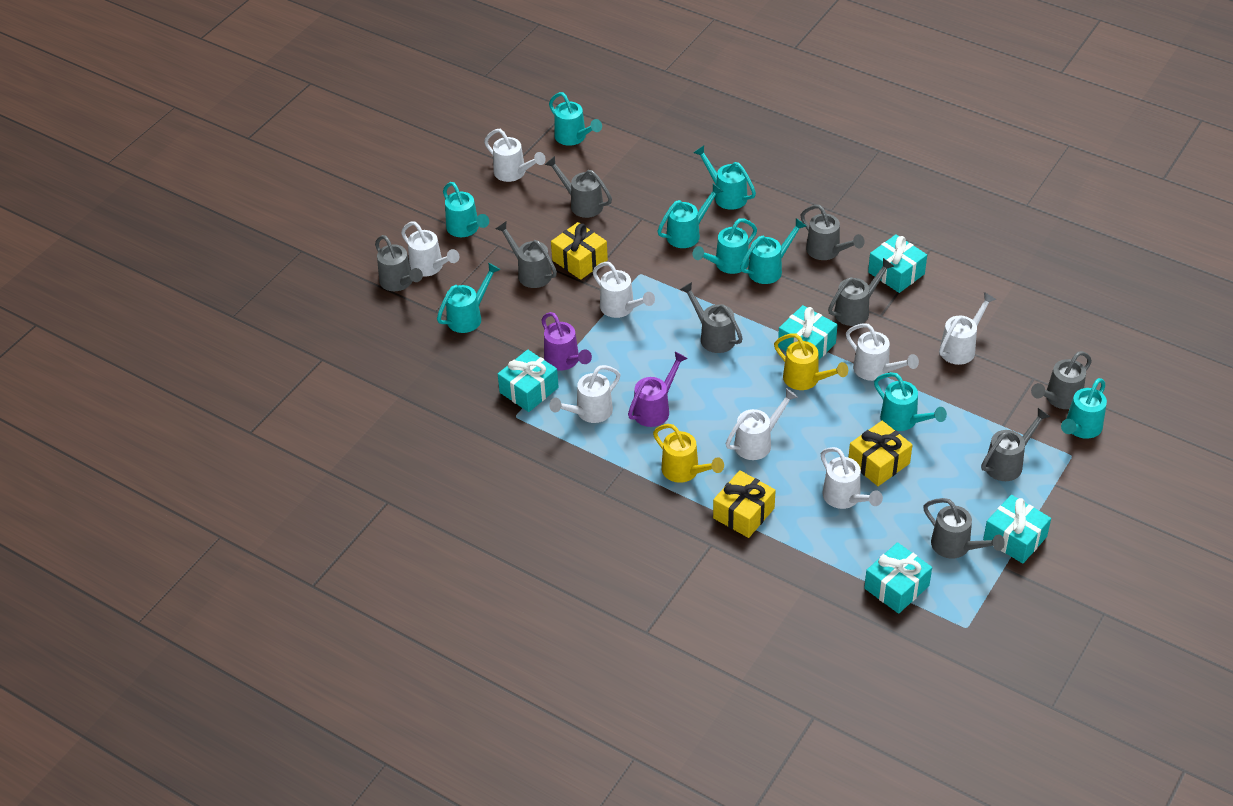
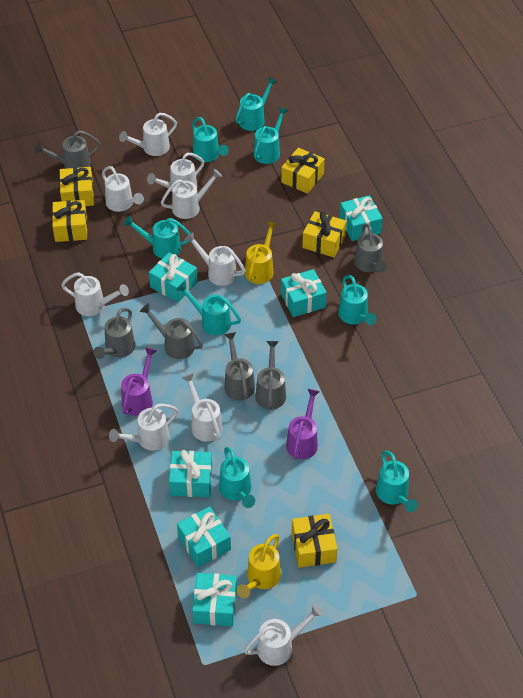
grey watering can: 9 -> 6
turquoise gift: 5 -> 6
turquoise watering can: 9 -> 8
white watering can: 8 -> 9
yellow gift: 3 -> 5

